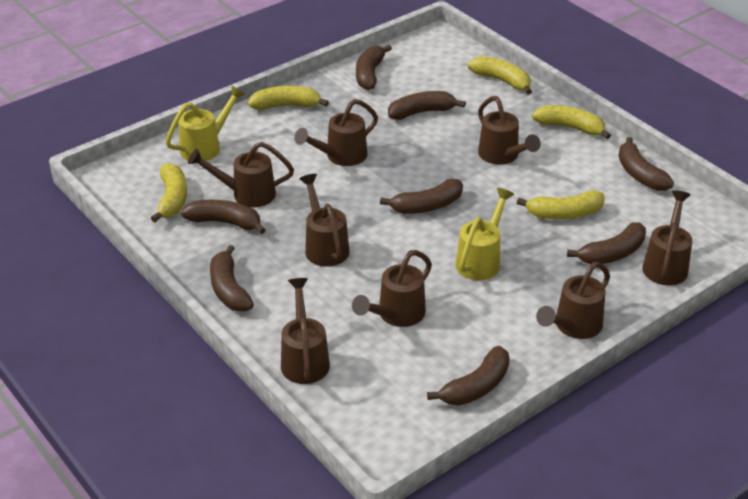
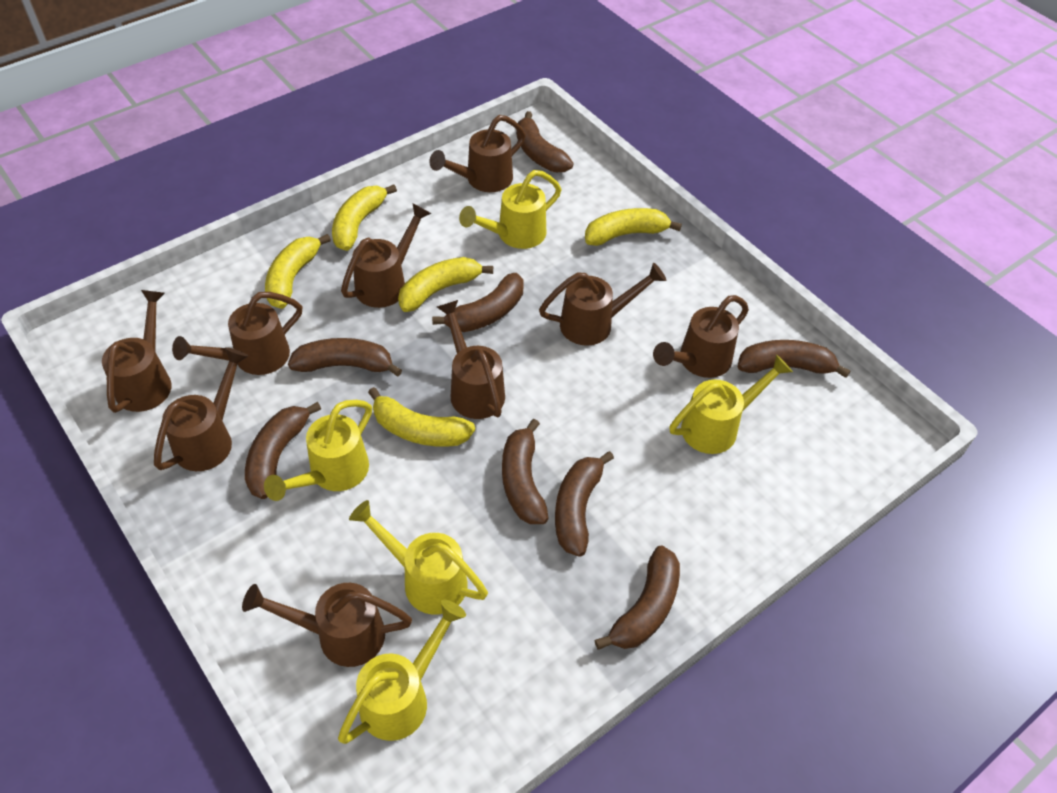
brown watering can: 8 -> 9
yellow watering can: 2 -> 5

